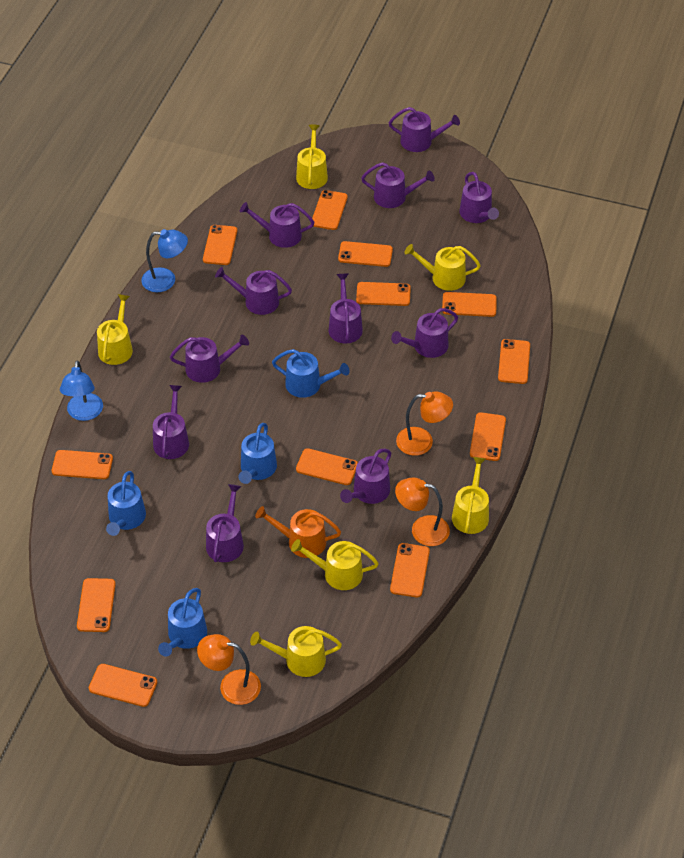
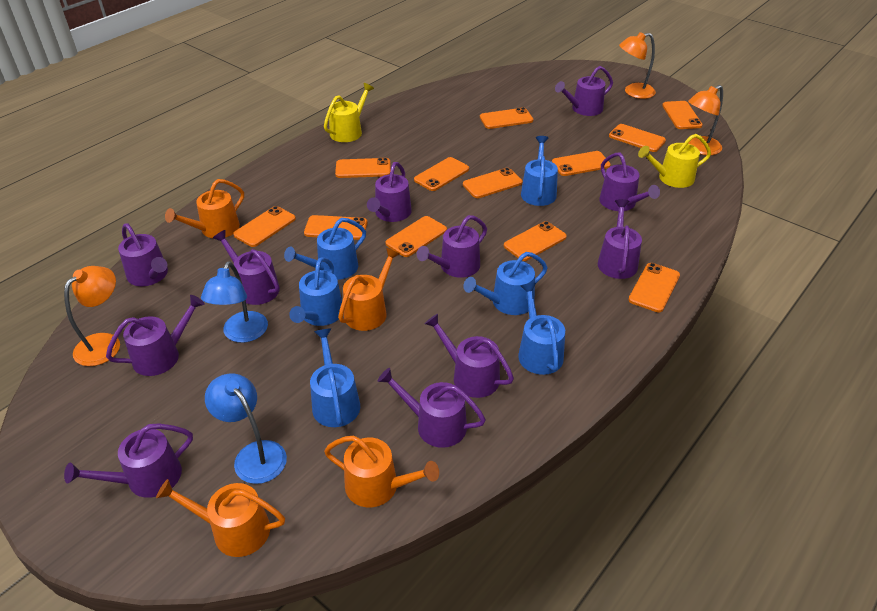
blue watering can: 4 -> 6
orange watering can: 1 -> 4
yellow watering can: 6 -> 2

